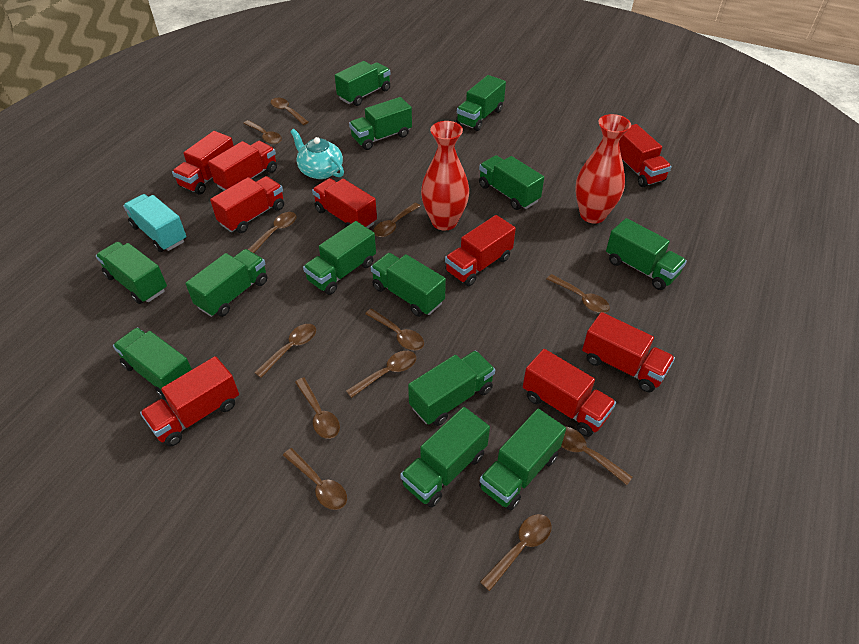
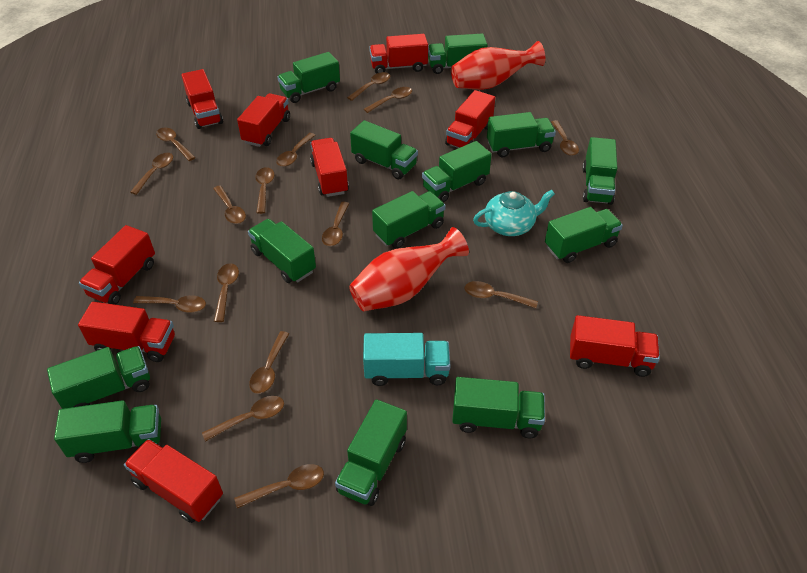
brown spoon: 12 -> 15

